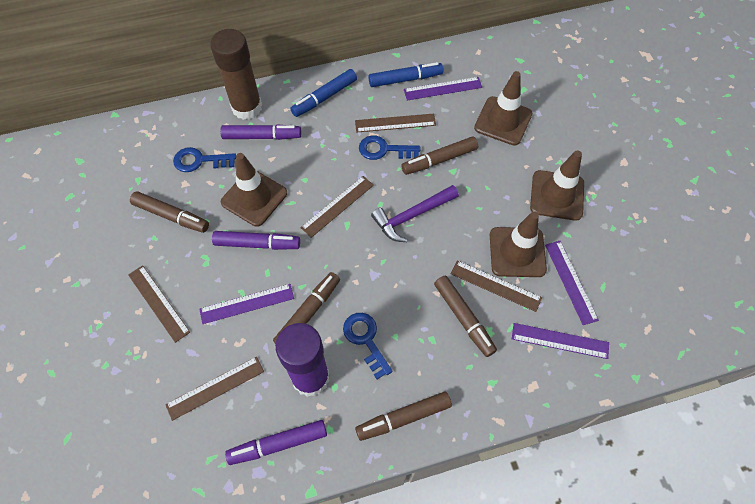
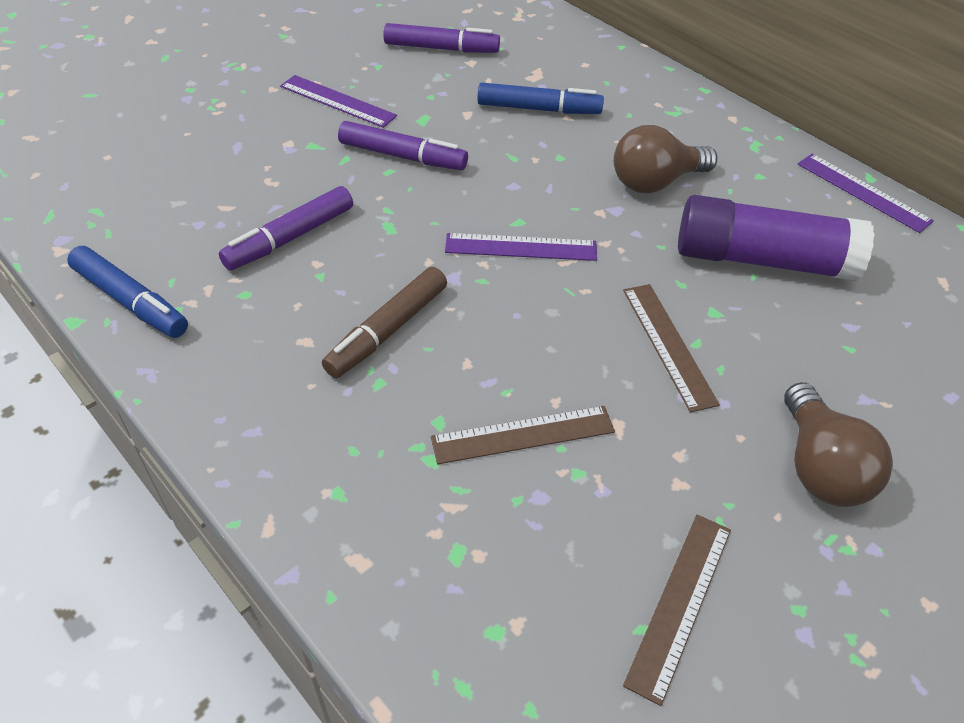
blue key: 3 -> 0
brown glue stick: 1 -> 0
brown light bulb: 0 -> 2
brown marker: 5 -> 1
brown ruler: 5 -> 3
brown traffic cone: 4 -> 0
purple hammer: 1 -> 0
purple ruler: 4 -> 3

